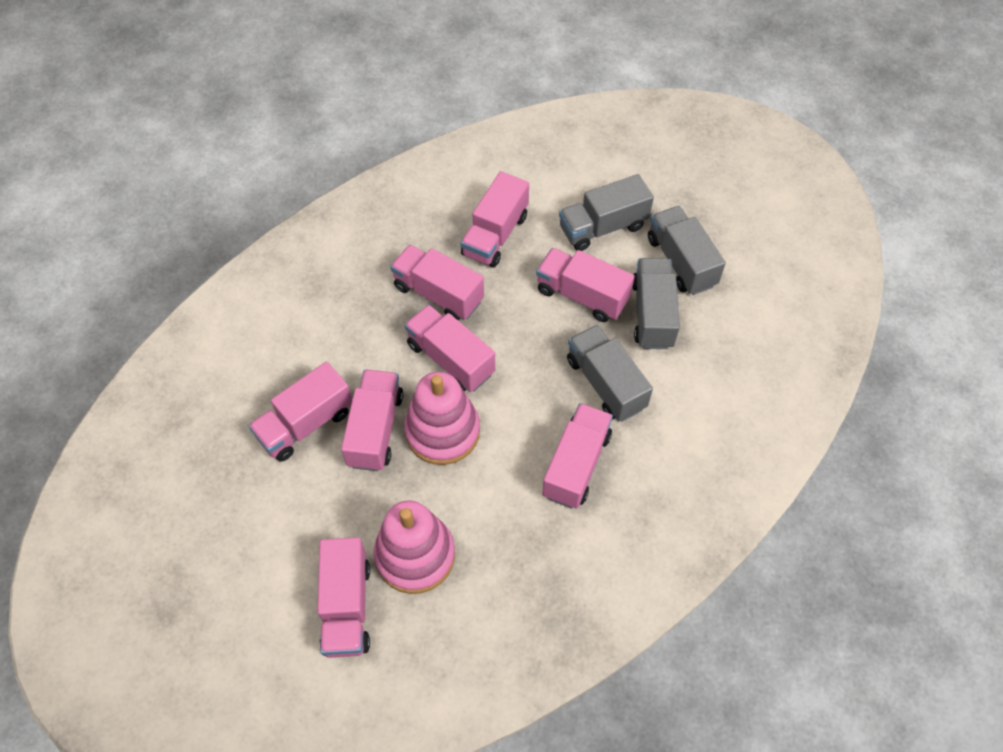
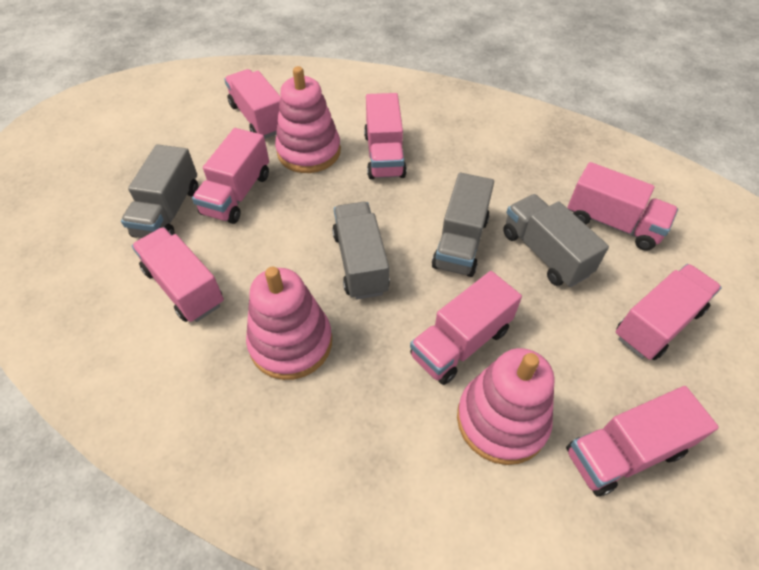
pink stacking toy: 2 -> 3

